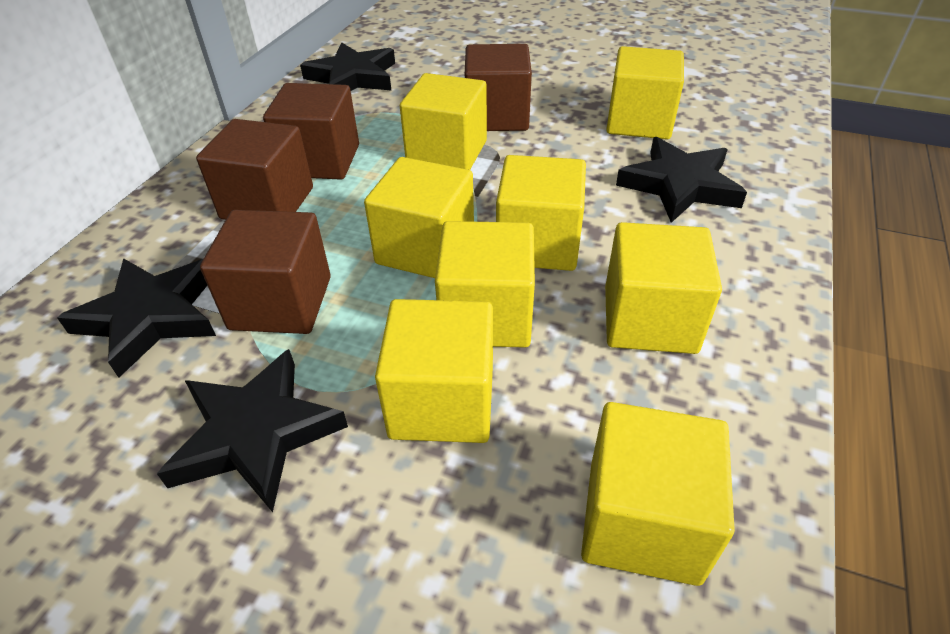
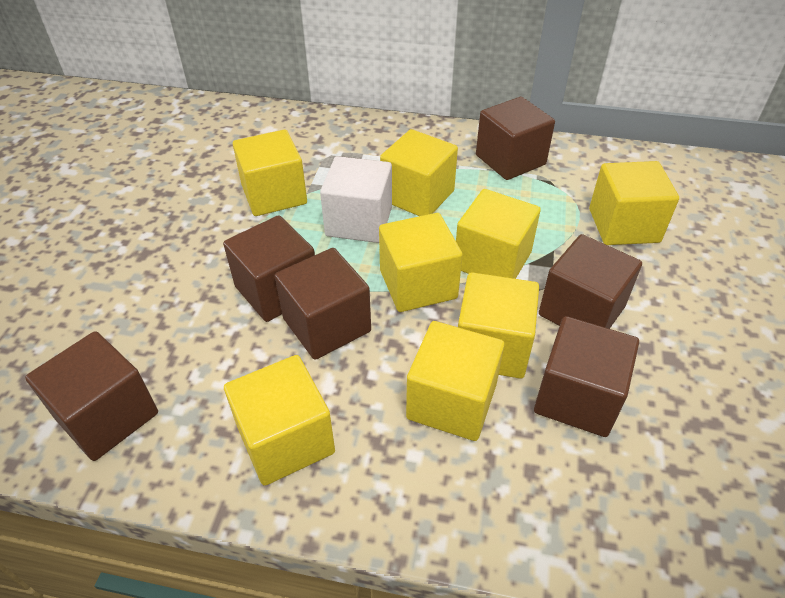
black star: 4 -> 0
brown cube: 4 -> 6
white cube: 0 -> 1

